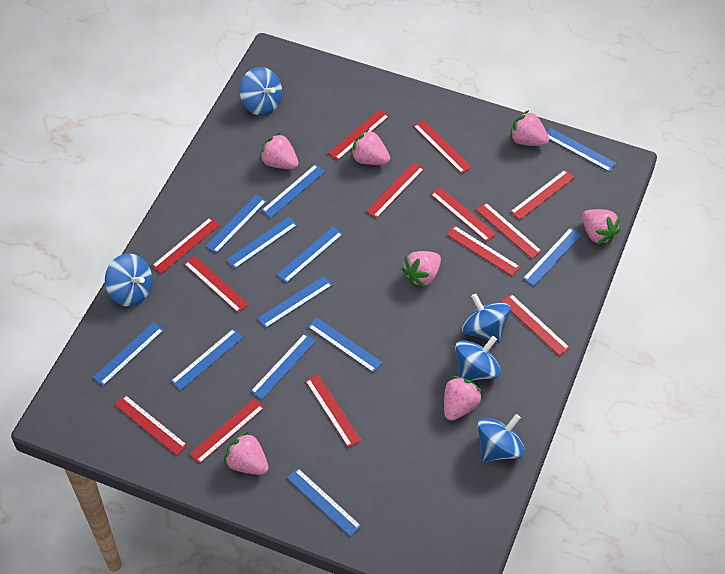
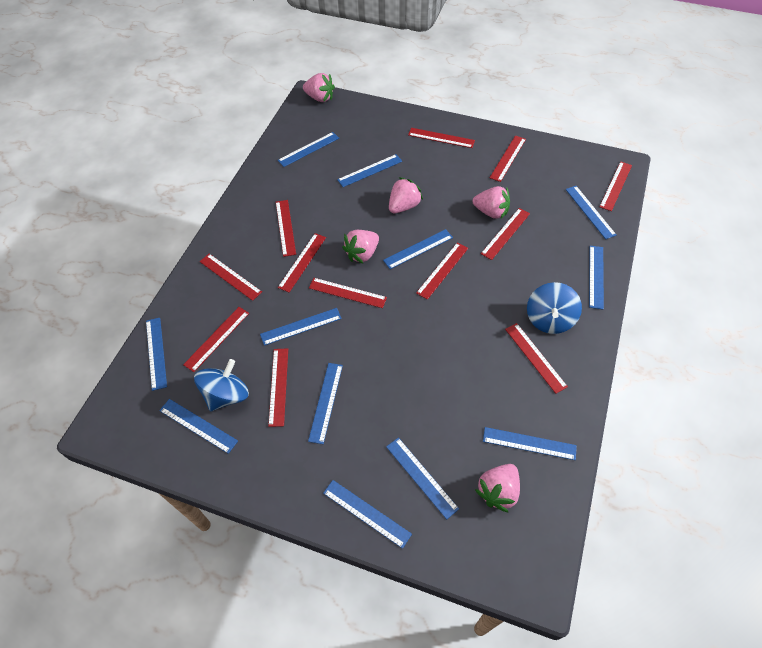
blue spinning top: 5 -> 2
pink strawberry: 7 -> 5
red ruler: 13 -> 12

